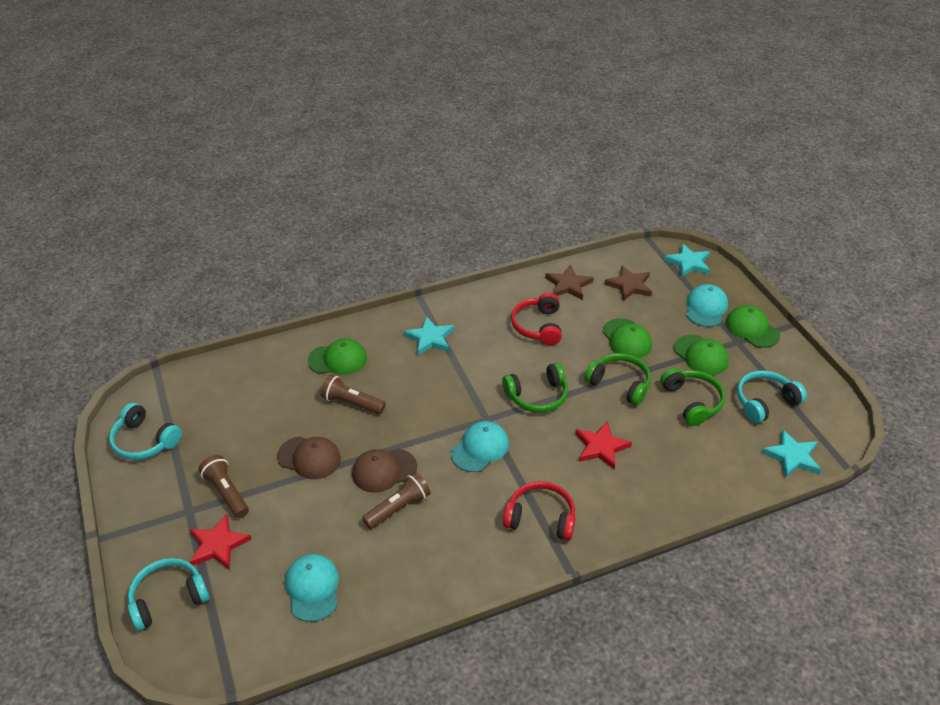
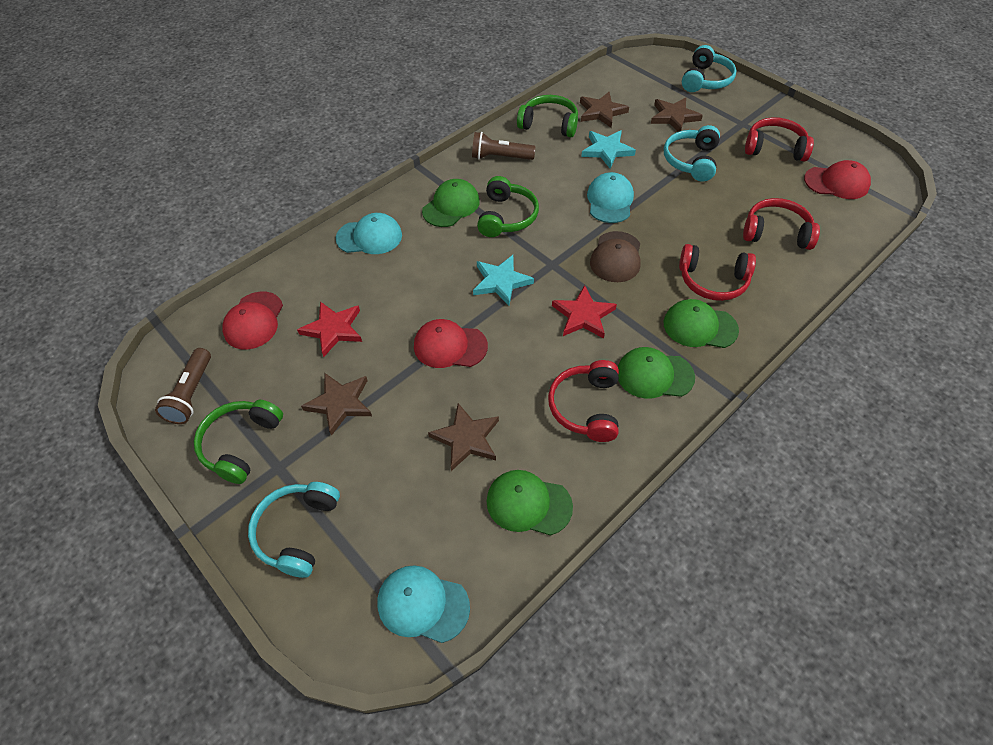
brown cap: 2 -> 1
brown flashlight: 3 -> 2
brown star: 2 -> 4
red cap: 0 -> 3
red headphones: 2 -> 4
turquoise star: 3 -> 2

